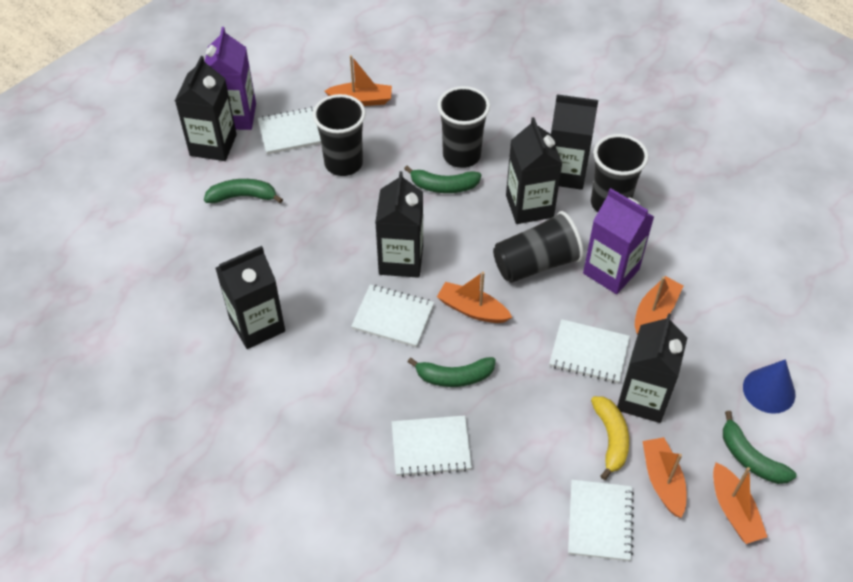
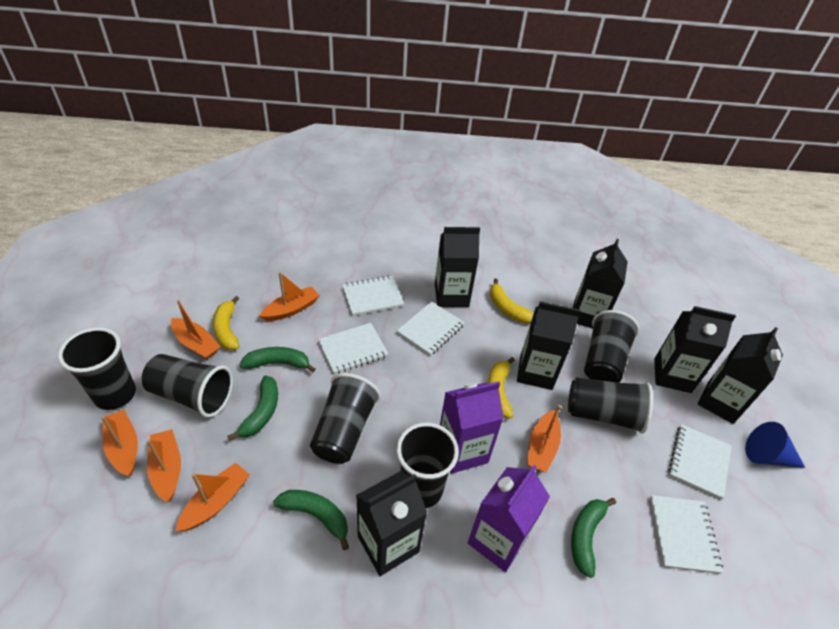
black cup: 4 -> 6
orange boat: 5 -> 6
yellow banana: 1 -> 3

